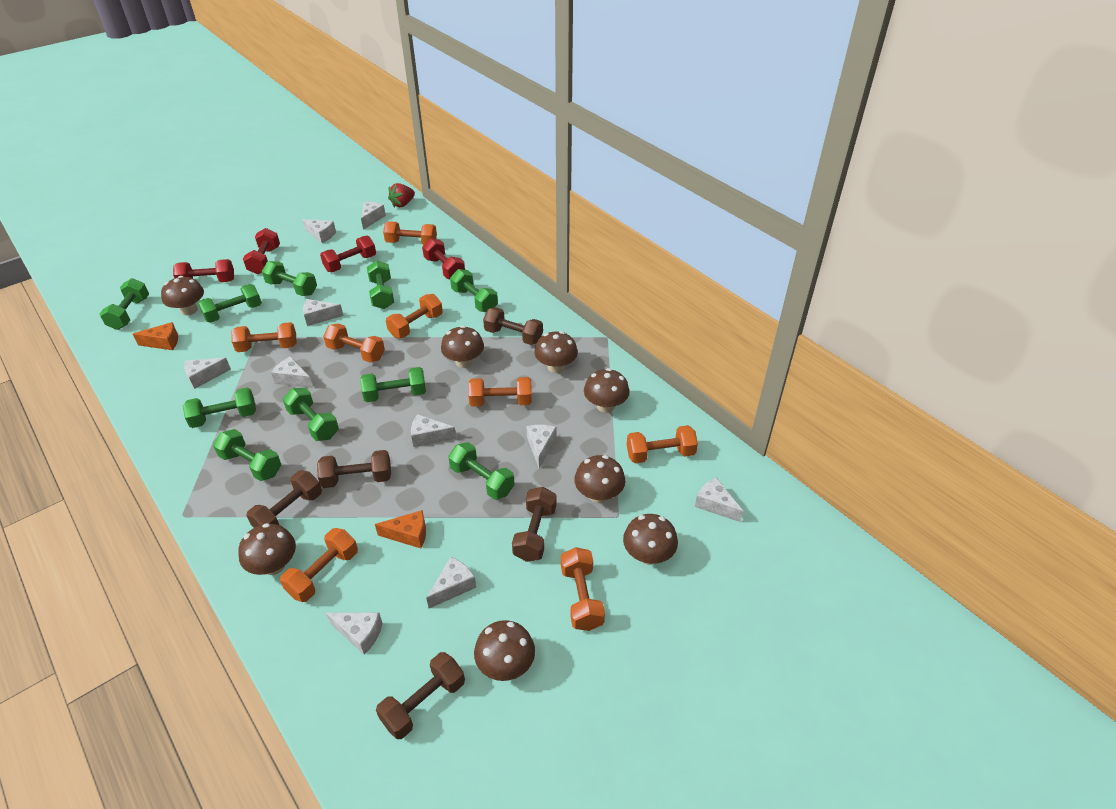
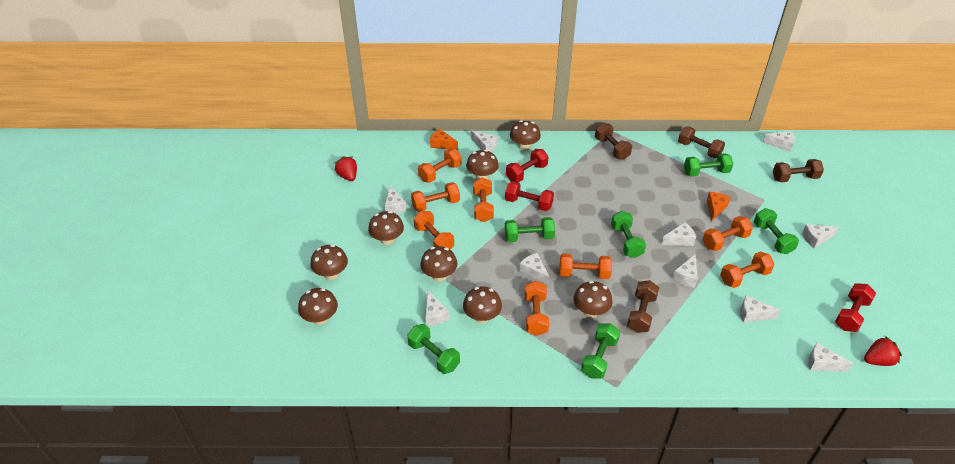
brown dumbbell: 5 -> 4
green dumbbell: 10 -> 6
red dumbbell: 4 -> 3
red strawberry: 1 -> 2

